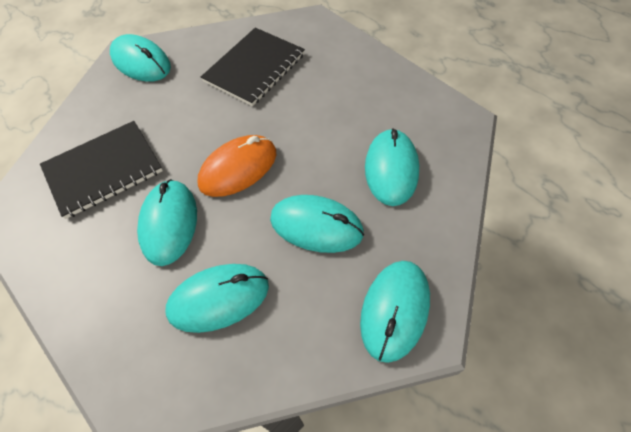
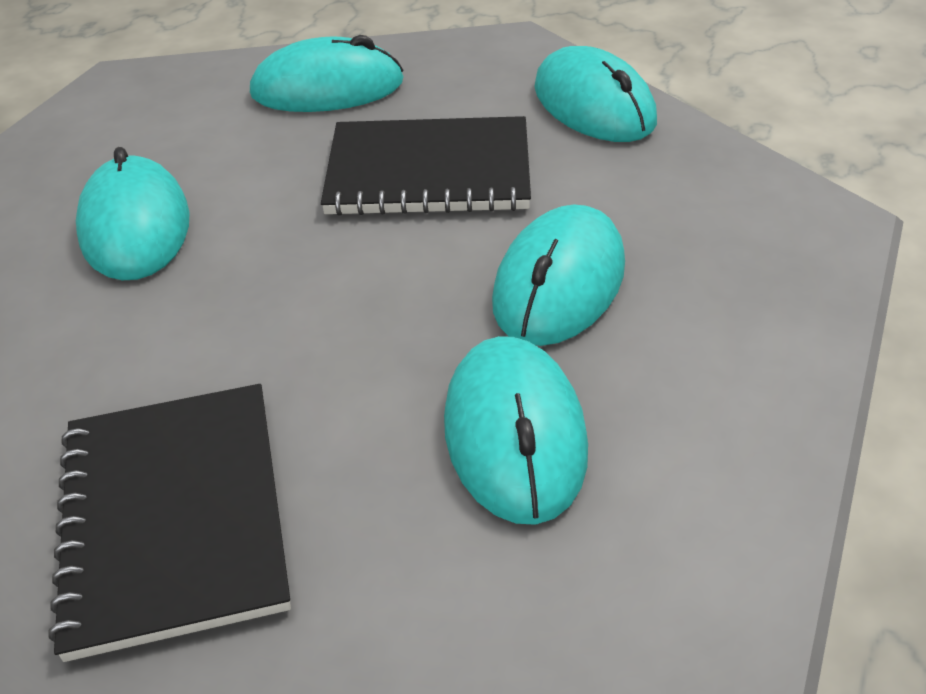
orange mouse: 1 -> 0
turquoise mouse: 6 -> 5

